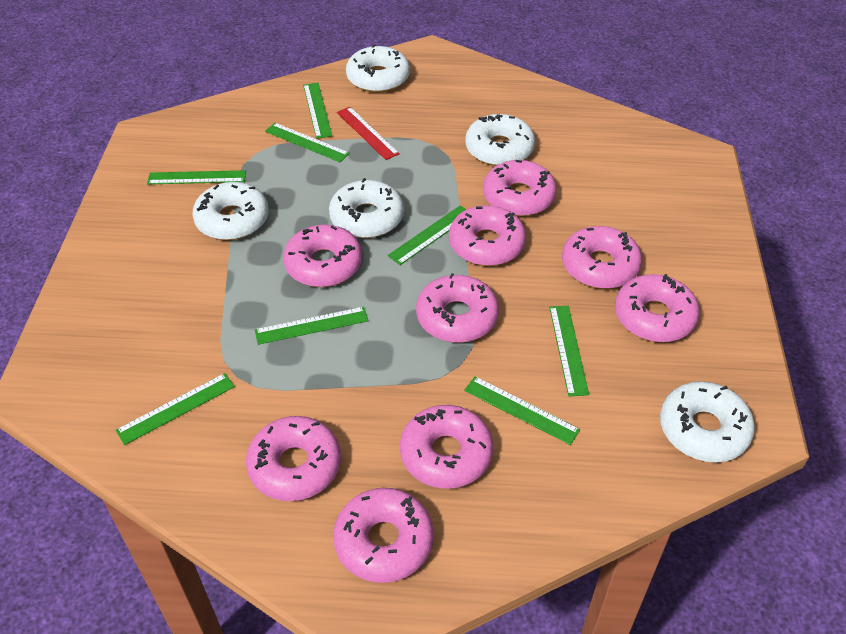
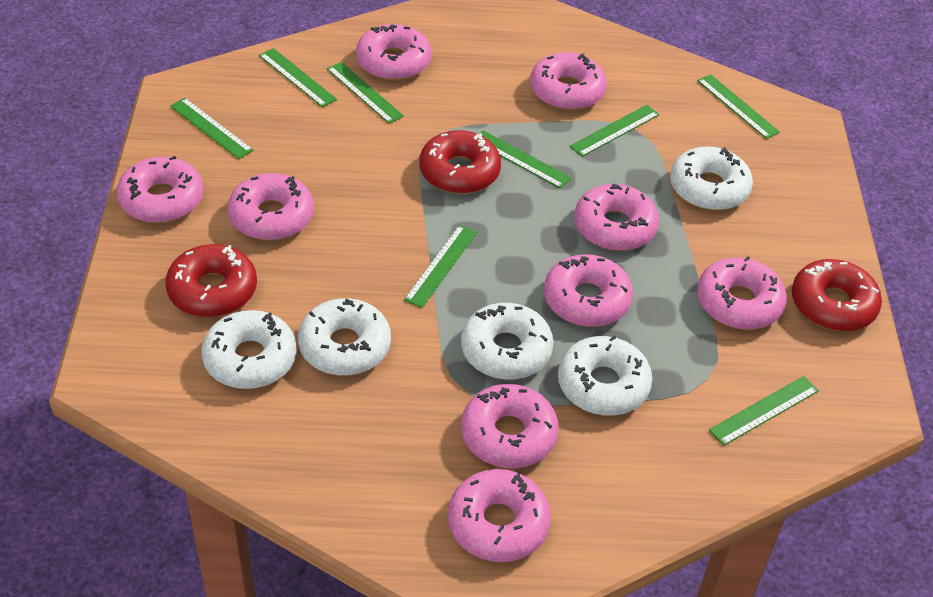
red donut: 0 -> 3
red ruler: 1 -> 0

